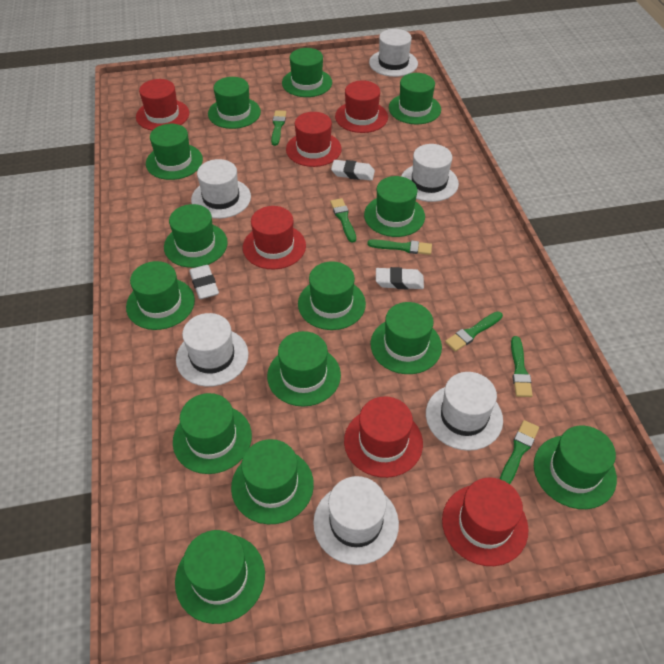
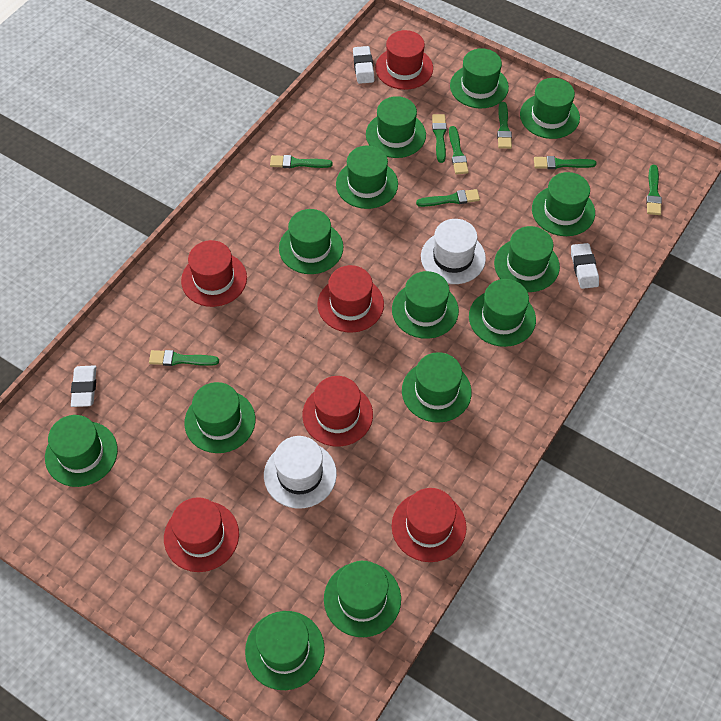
green brush: 6 -> 8
white hat: 6 -> 2

